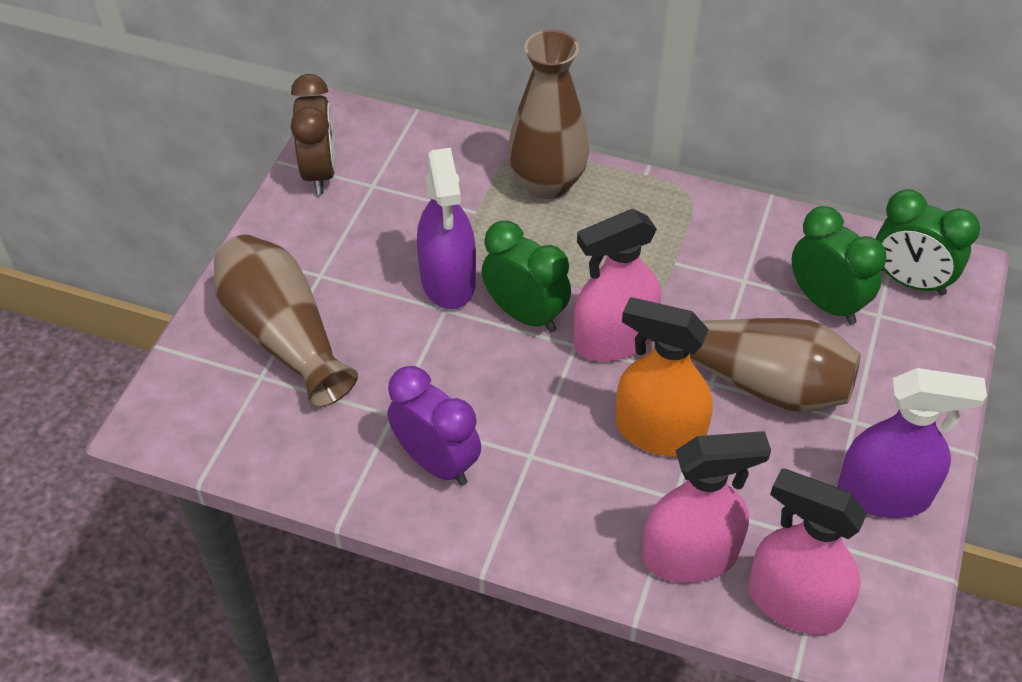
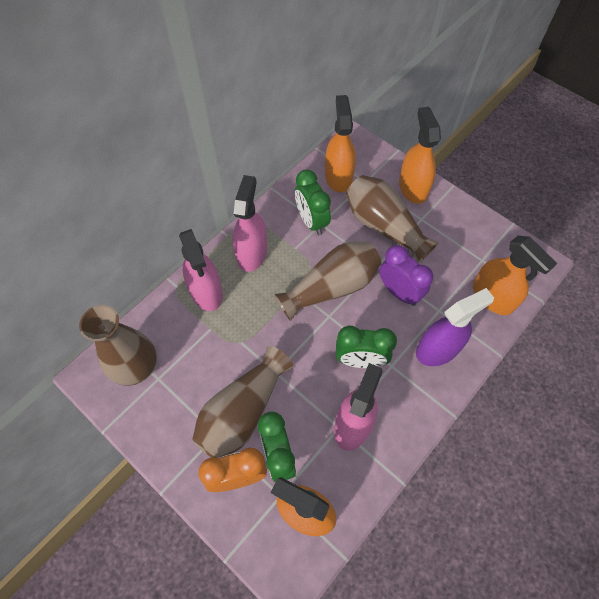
brown clock: 1 -> 0
brown vase: 3 -> 4
orange clock: 0 -> 1
orange spray bottle: 1 -> 4
purple spray bottle: 2 -> 1

